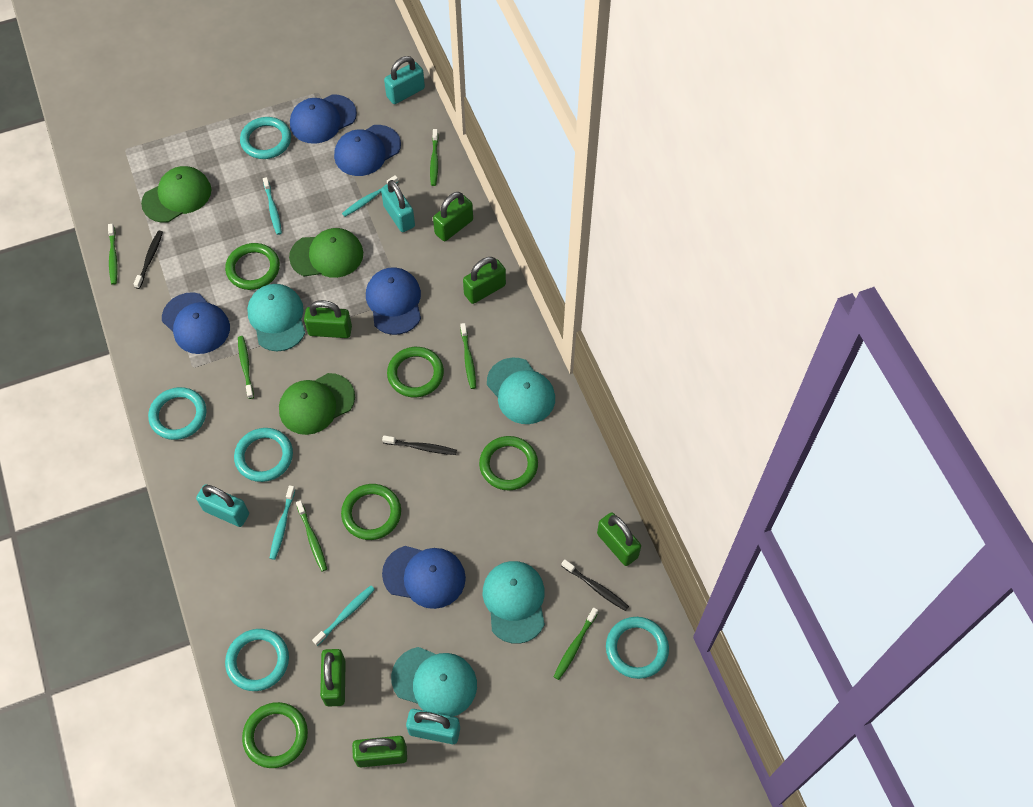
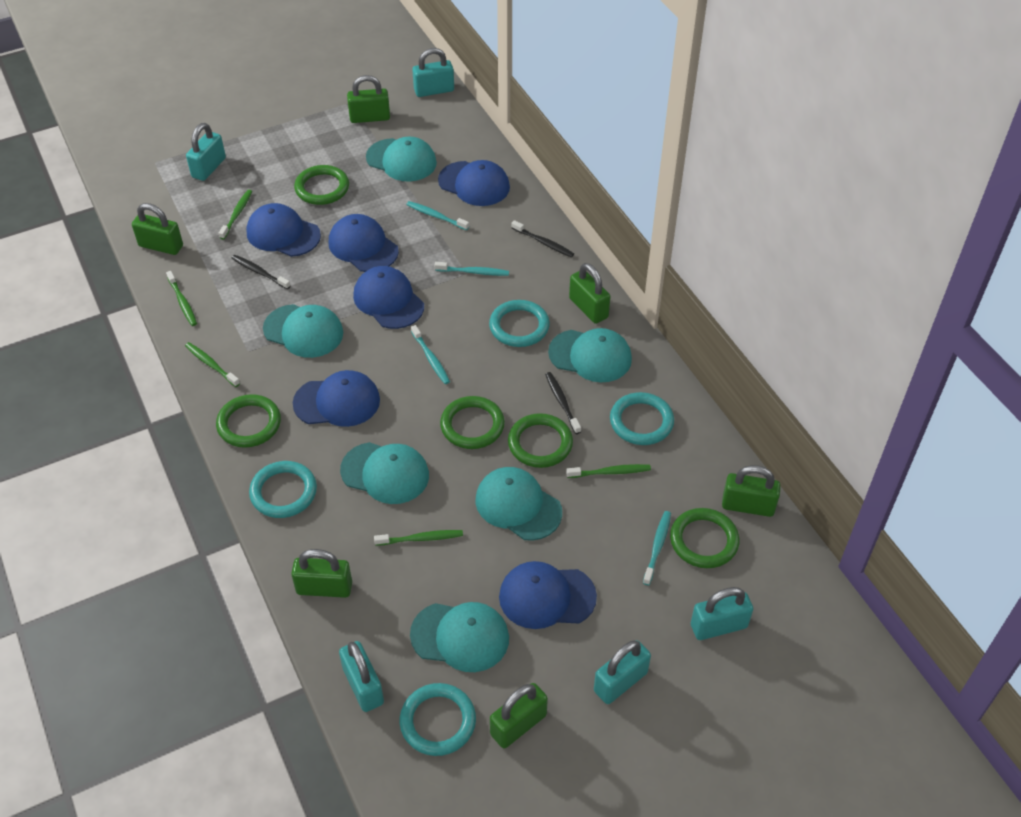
blue cap: 5 -> 6
green cap: 3 -> 0
green toothbrush: 6 -> 5
turquoise cap: 4 -> 6
turquoise padlock: 4 -> 5
turquoise ring: 5 -> 4

